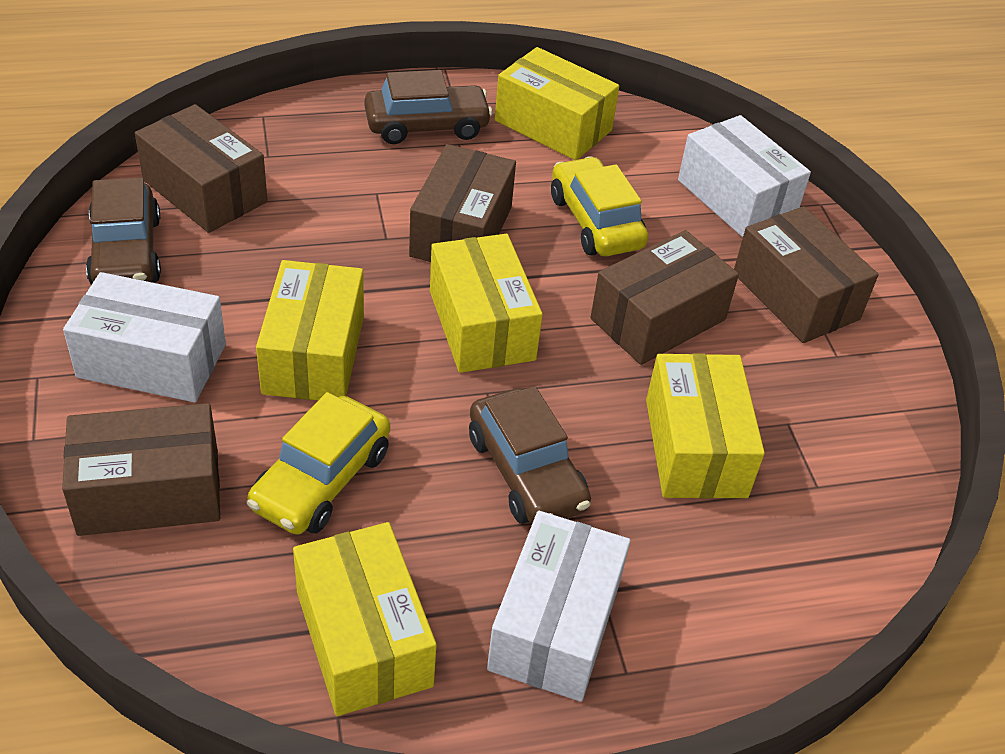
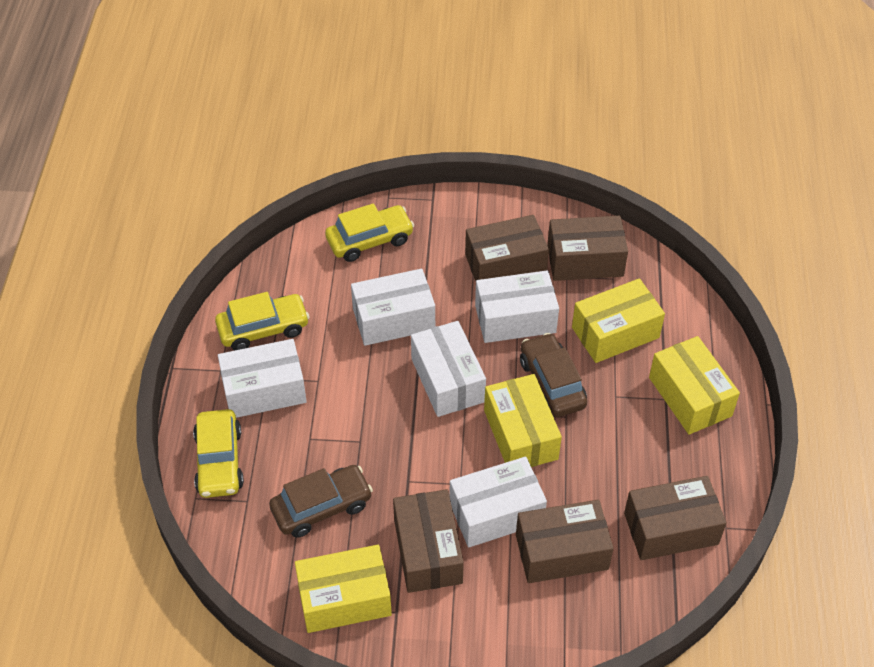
brown car: 3 -> 2
white box: 3 -> 5
yellow box: 5 -> 4
yellow car: 2 -> 3

